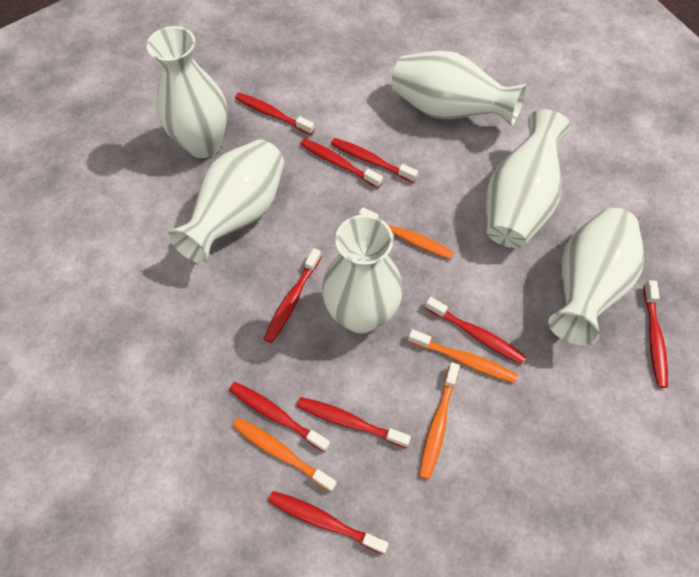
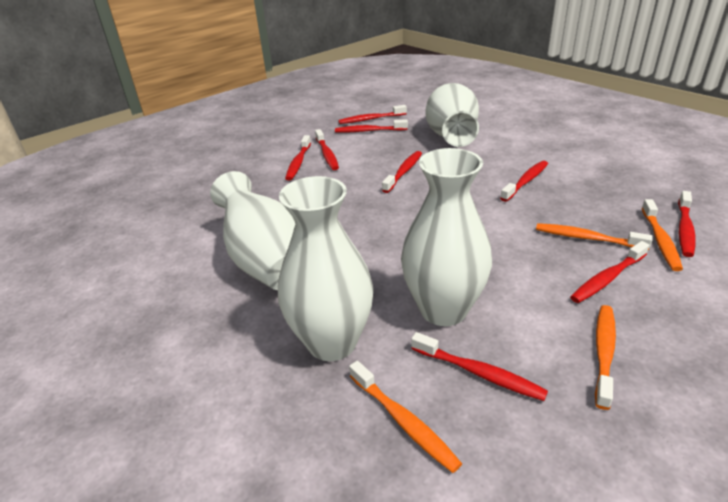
white vase: 6 -> 4

